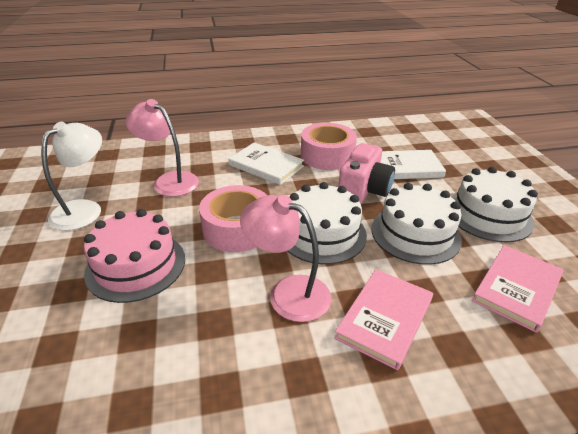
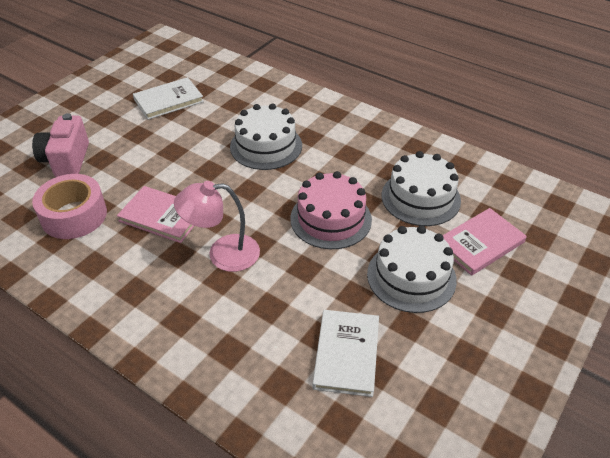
pink lamp: 2 -> 1
pink tape: 2 -> 1
white lamp: 1 -> 0

